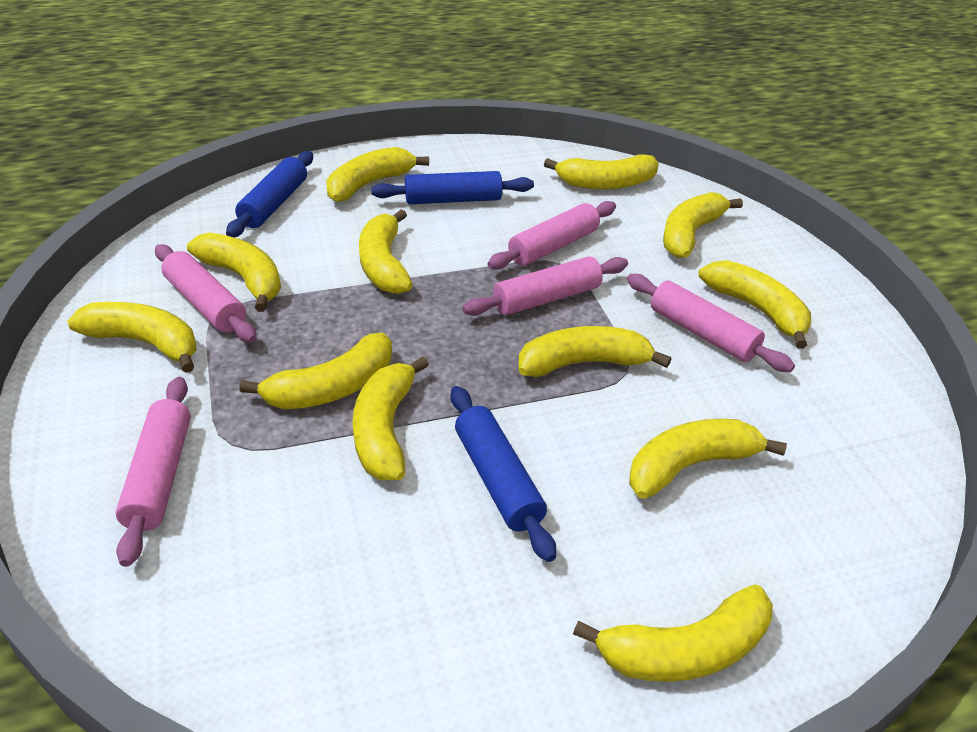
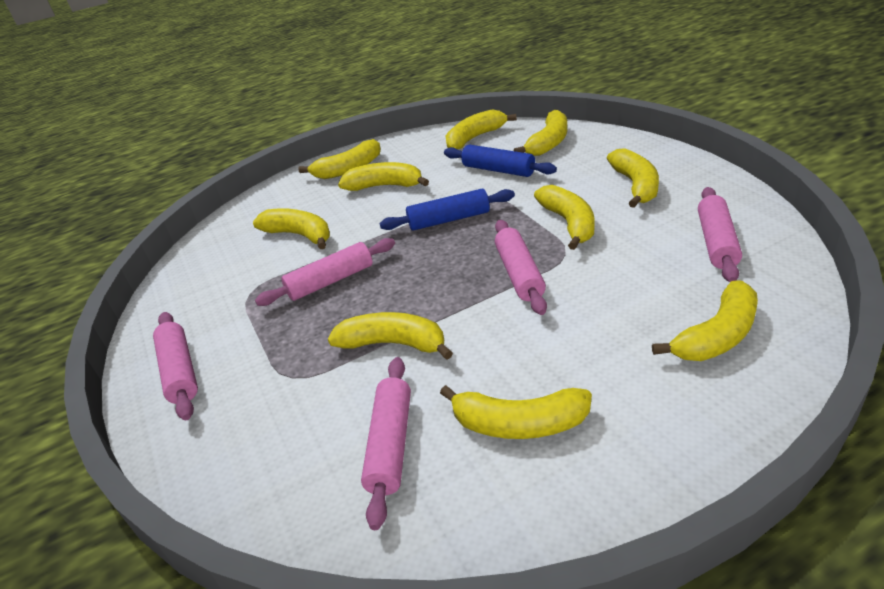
blue rolling pin: 3 -> 2
yellow banana: 12 -> 10

